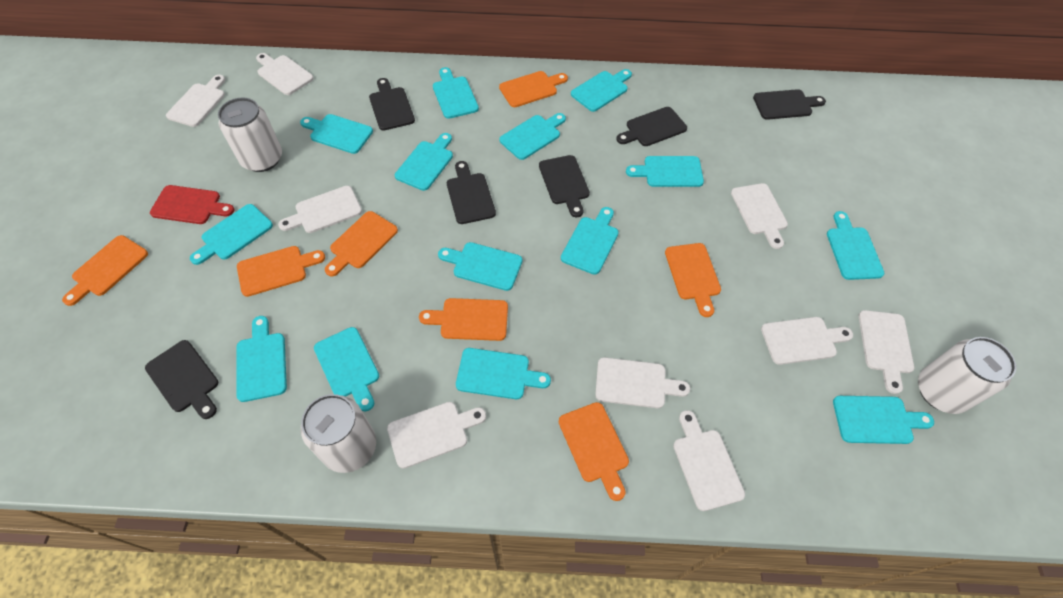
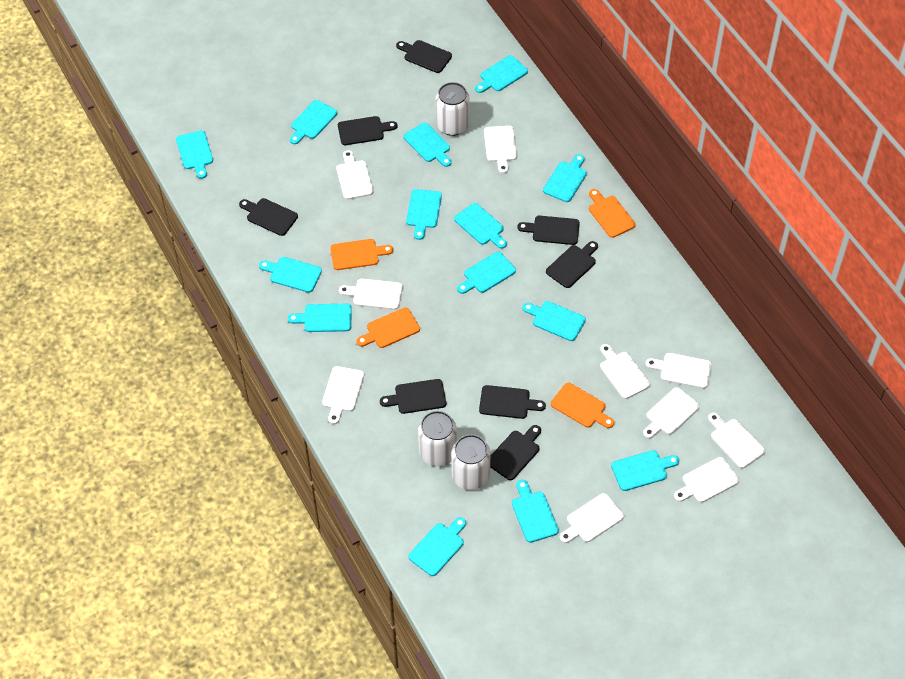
black cutting board: 6 -> 8
orange cutting board: 7 -> 4
red cutting board: 1 -> 0
white cutting board: 9 -> 10

